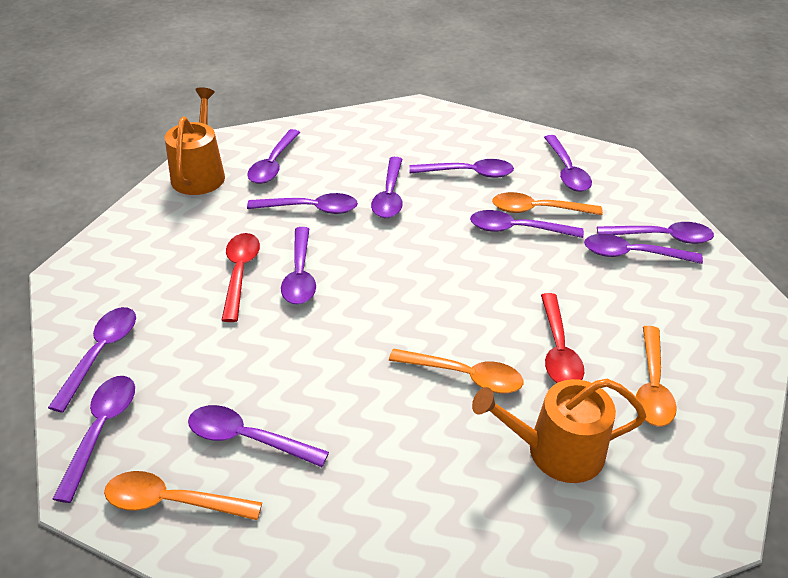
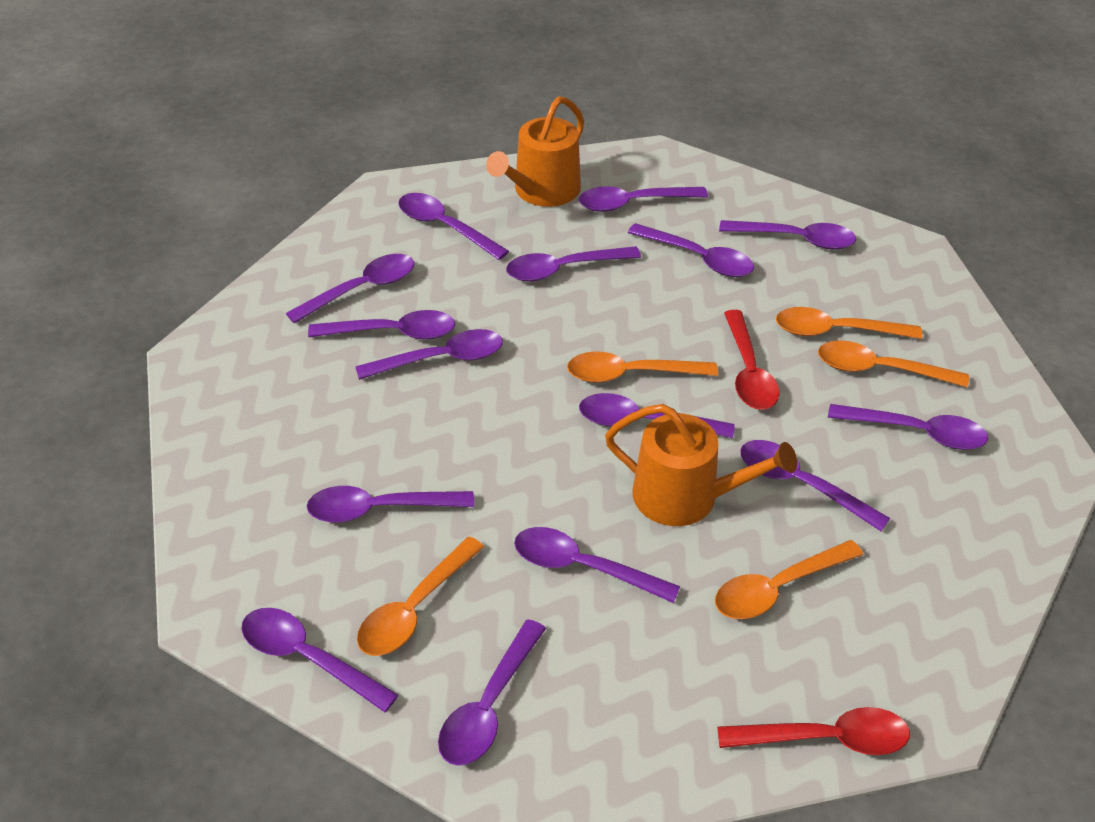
orange spoon: 4 -> 5
purple spoon: 12 -> 15

